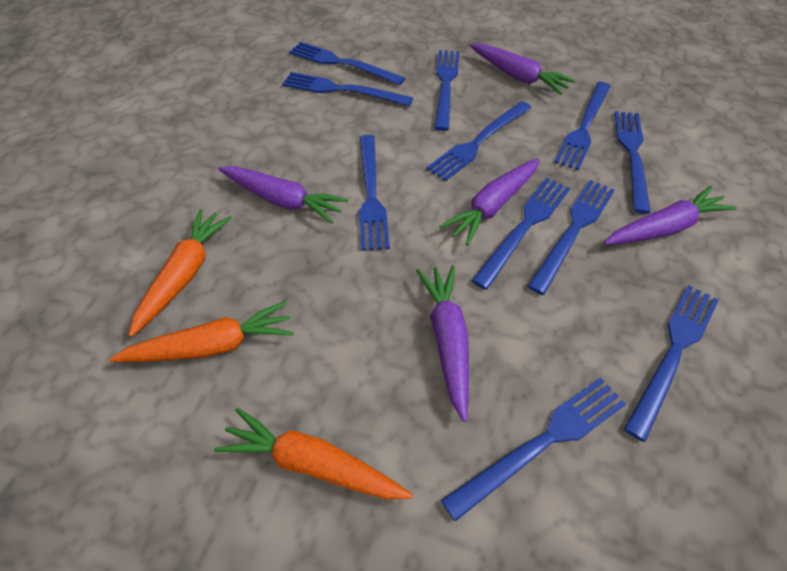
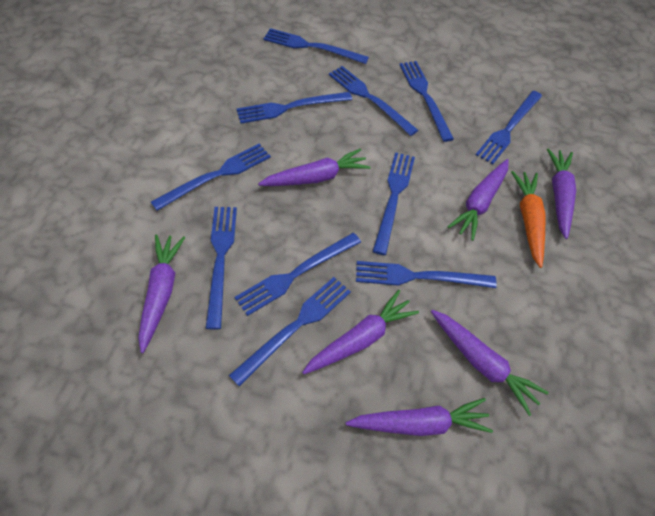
orange carrot: 3 -> 1
purple carrot: 5 -> 7

